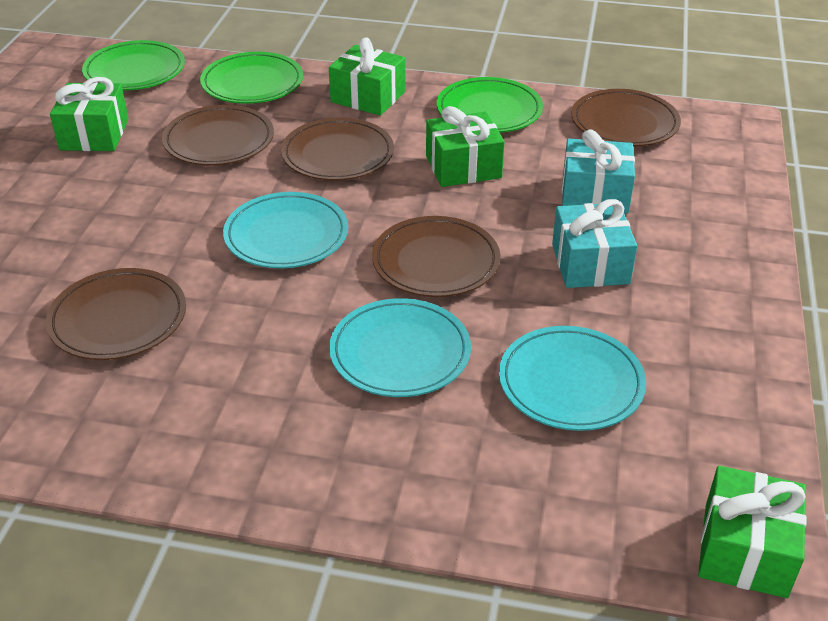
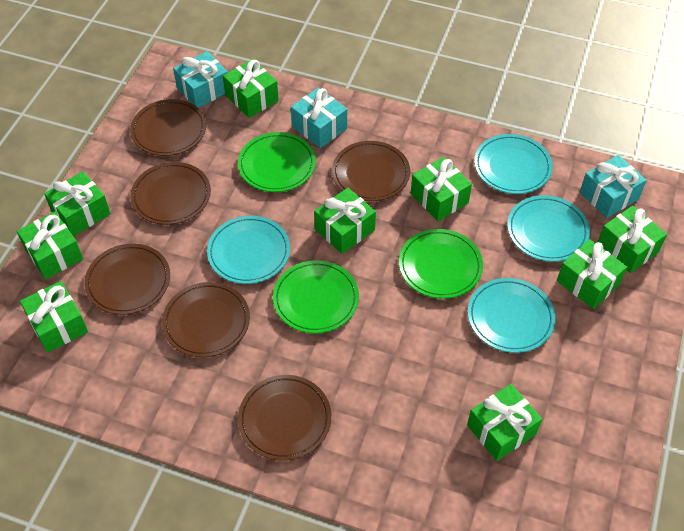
brown plate: 5 -> 6
green gift: 4 -> 9
turquoise gift: 2 -> 3
turquoise plate: 3 -> 4

